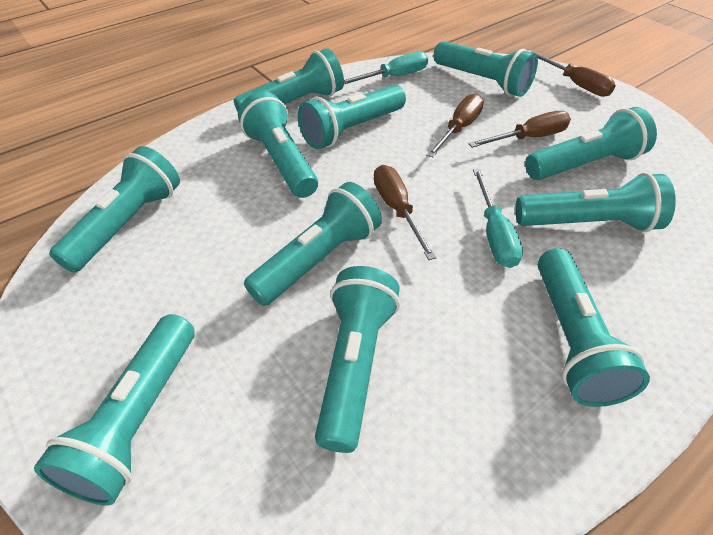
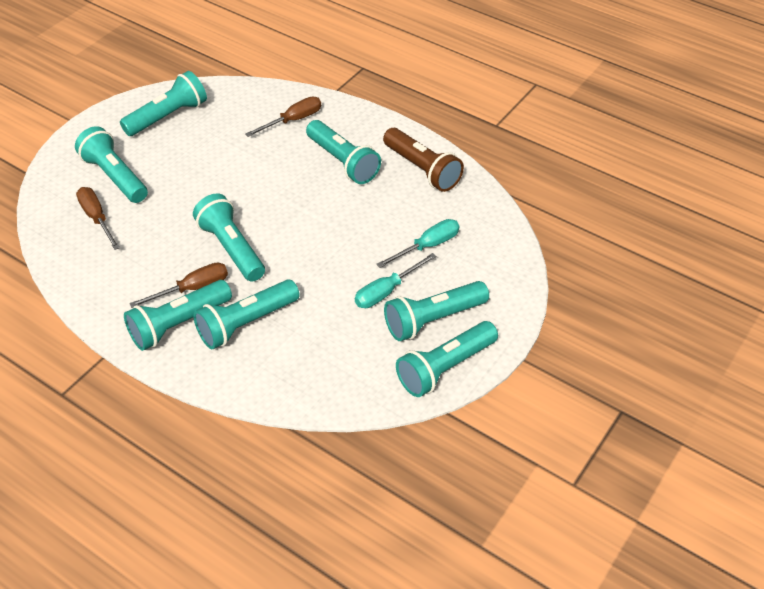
brown flashlight: 0 -> 1
brown screwdriver: 4 -> 3
turquoise flashlight: 11 -> 8

